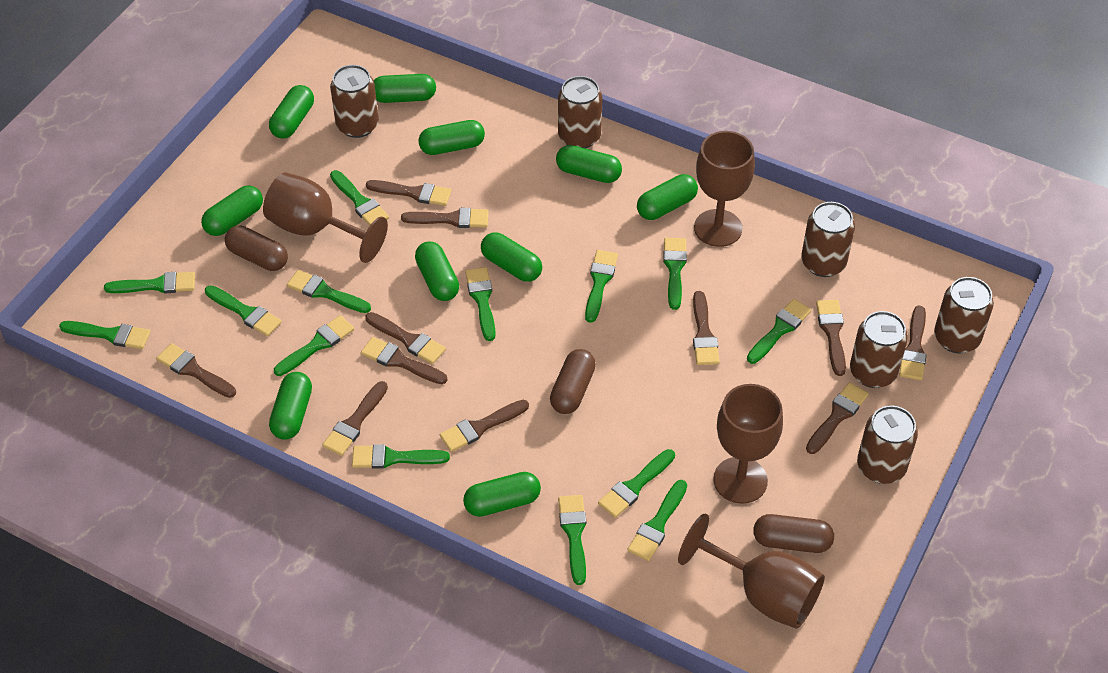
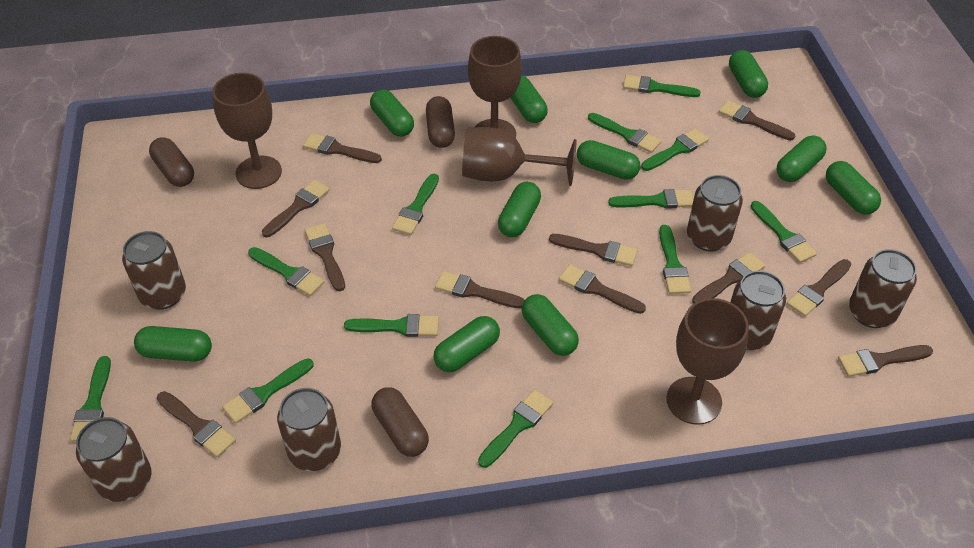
green brush: 14 -> 12

